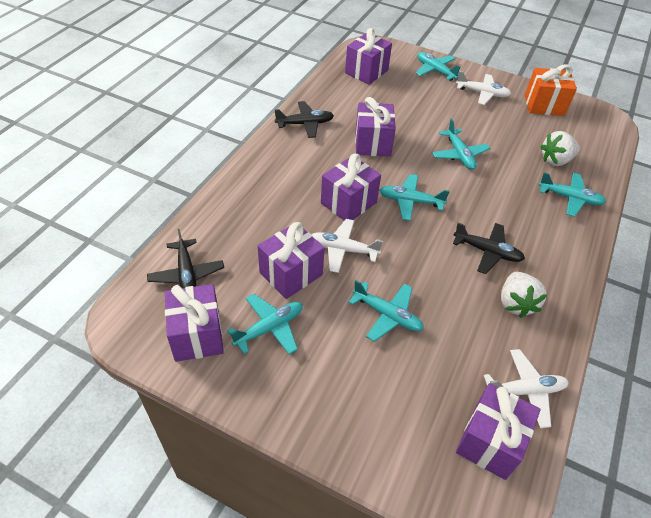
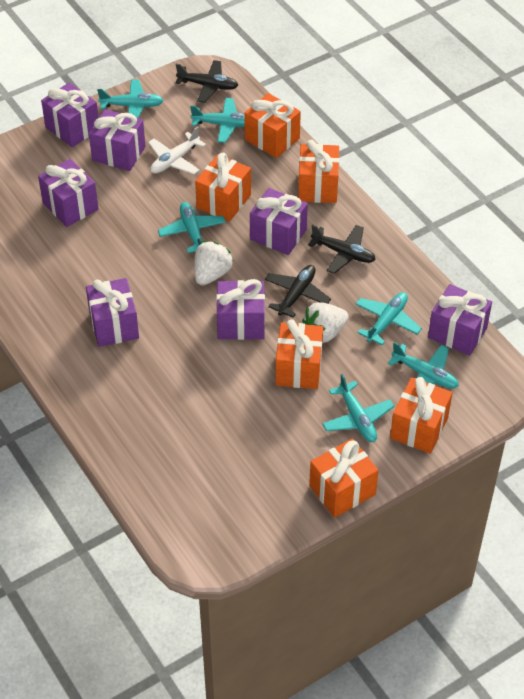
orange gift: 1 -> 6
purple gift: 6 -> 7
white plane: 3 -> 1

